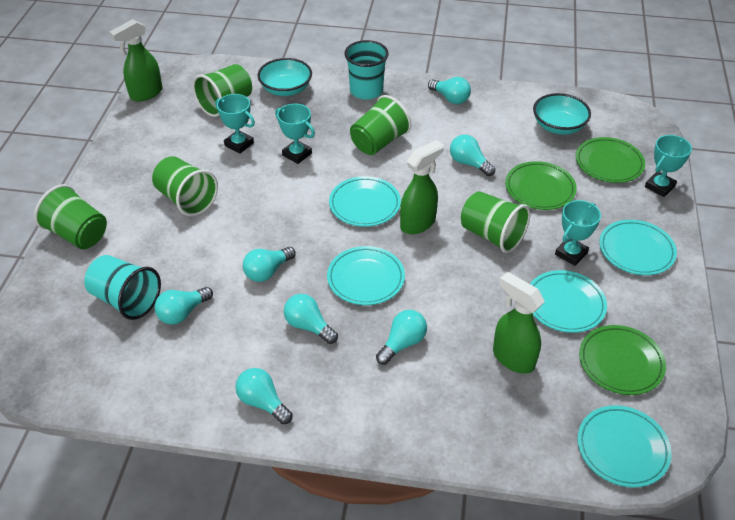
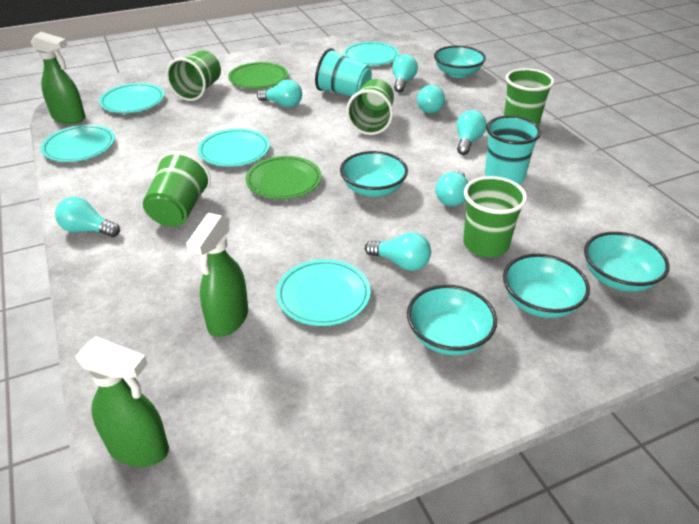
green plate: 3 -> 2
turquoise bowl: 2 -> 5
turquoise trophy: 4 -> 0

